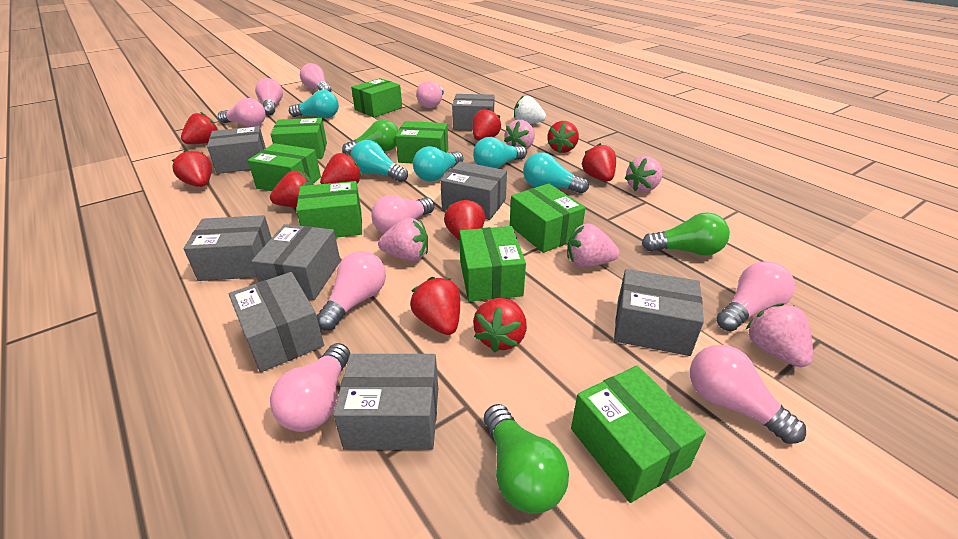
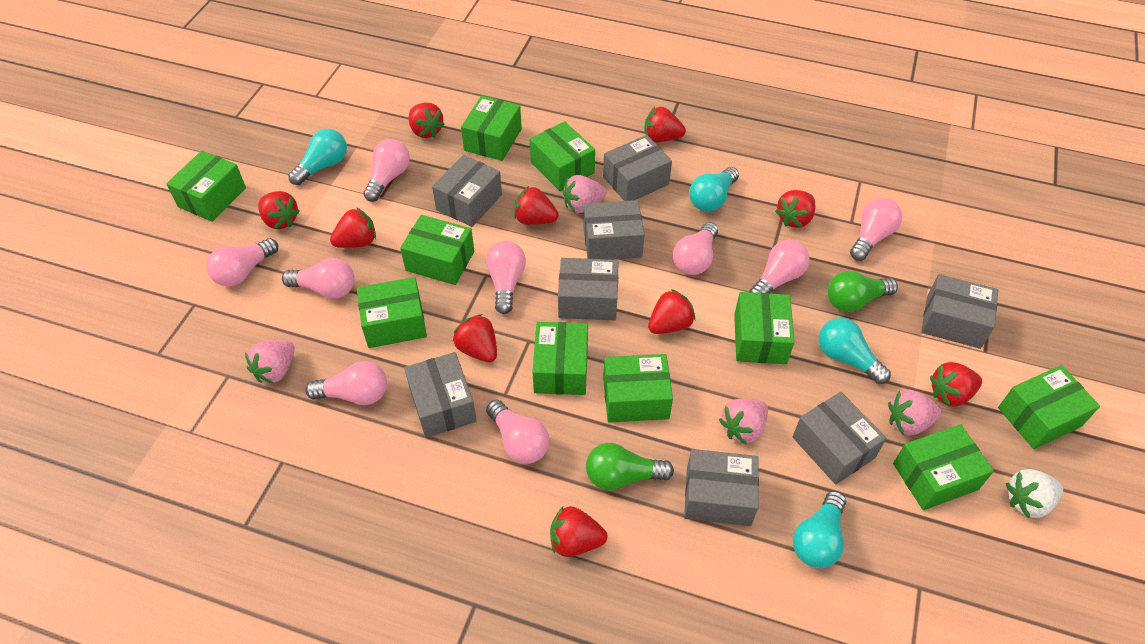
green box: 8 -> 10
green light bulb: 3 -> 2
pink strawberry: 5 -> 4
turquoise light bulb: 5 -> 4

